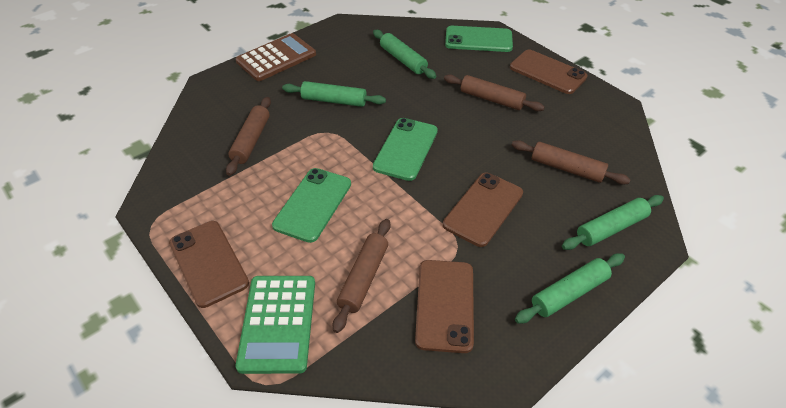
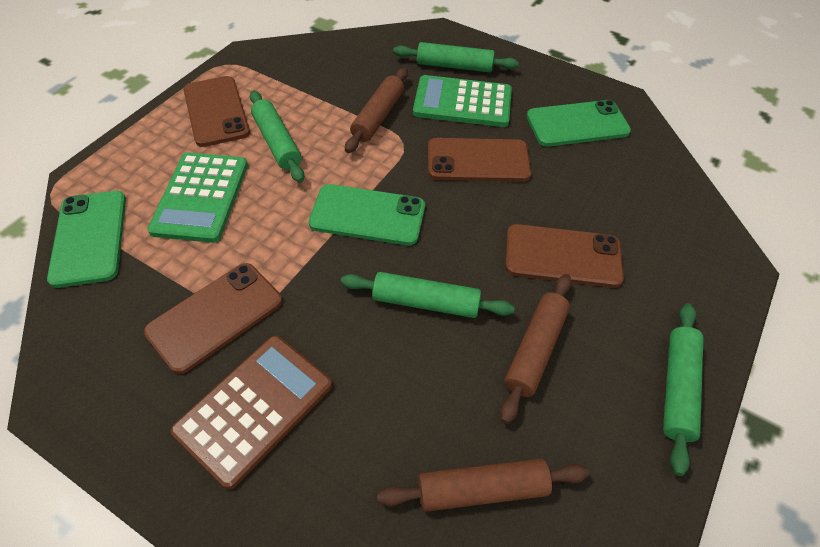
brown rolling pin: 4 -> 3
green calculator: 1 -> 2

